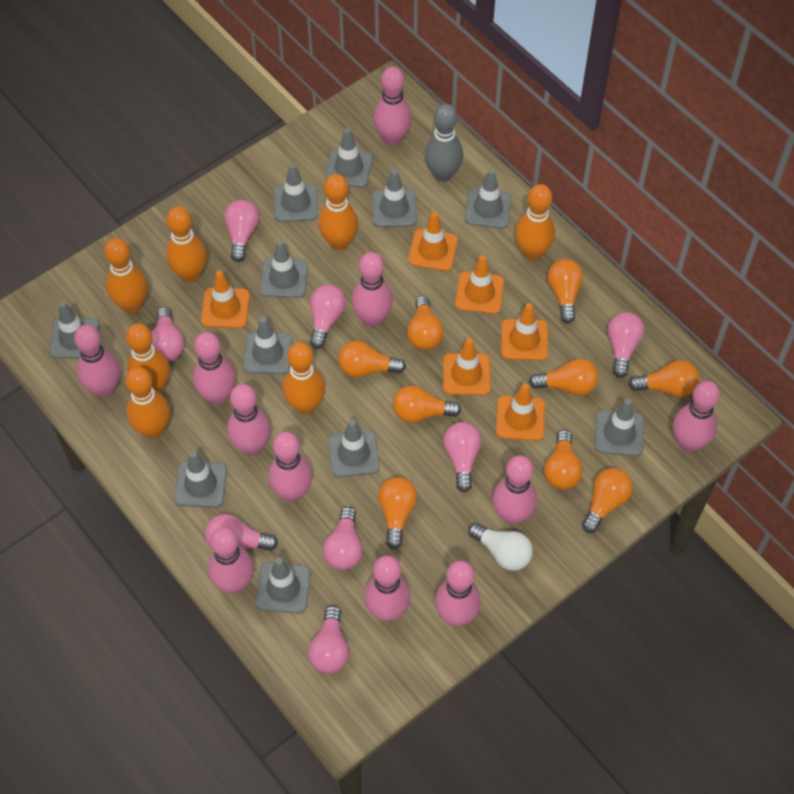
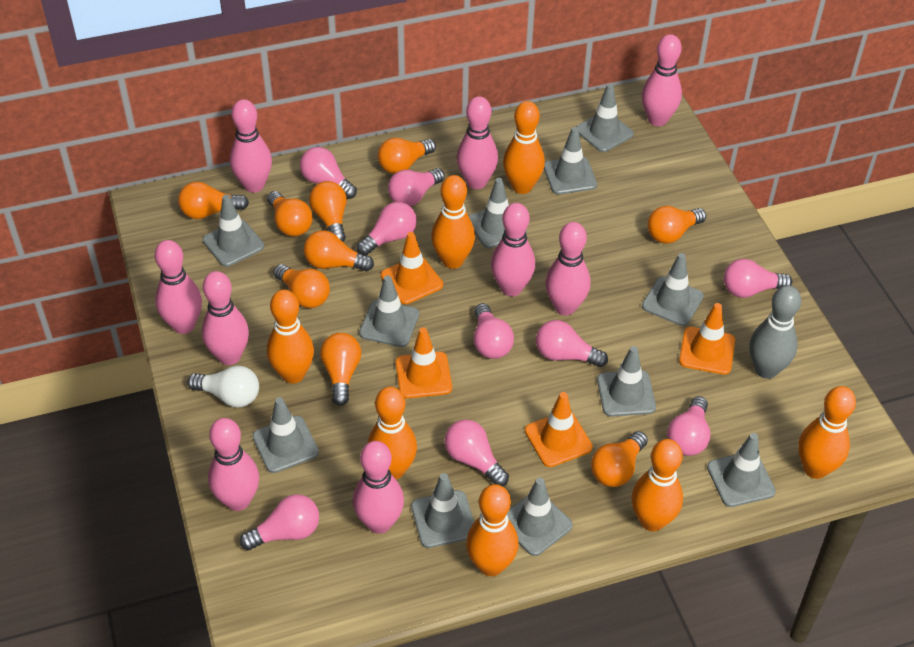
orange traffic cone: 6 -> 4
pink bowling pin: 11 -> 9
pink light bulb: 8 -> 9

